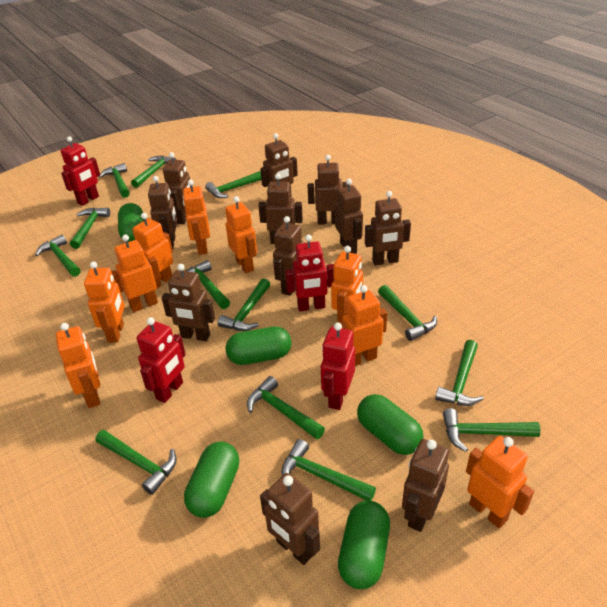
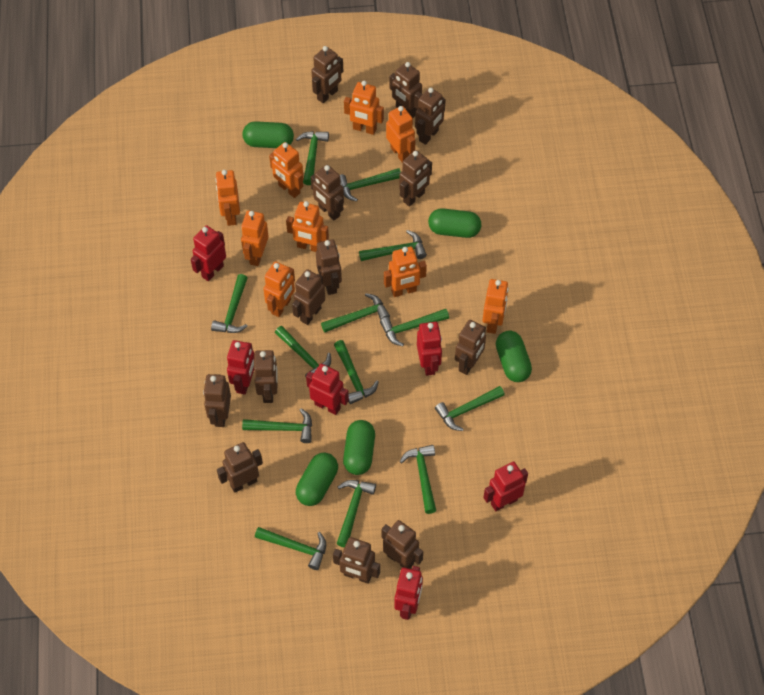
brown robot: 11 -> 13
red robot: 4 -> 6

